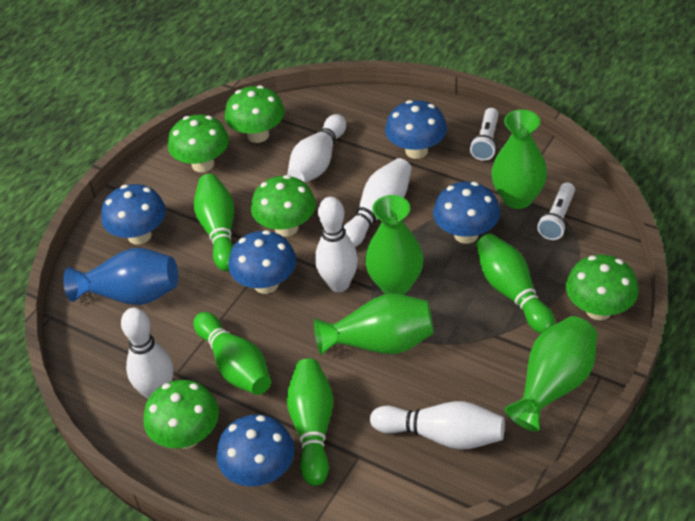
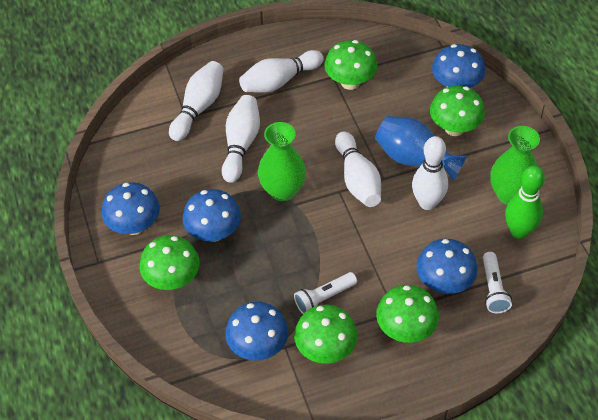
green bowling pin: 4 -> 1
green vase: 4 -> 2

